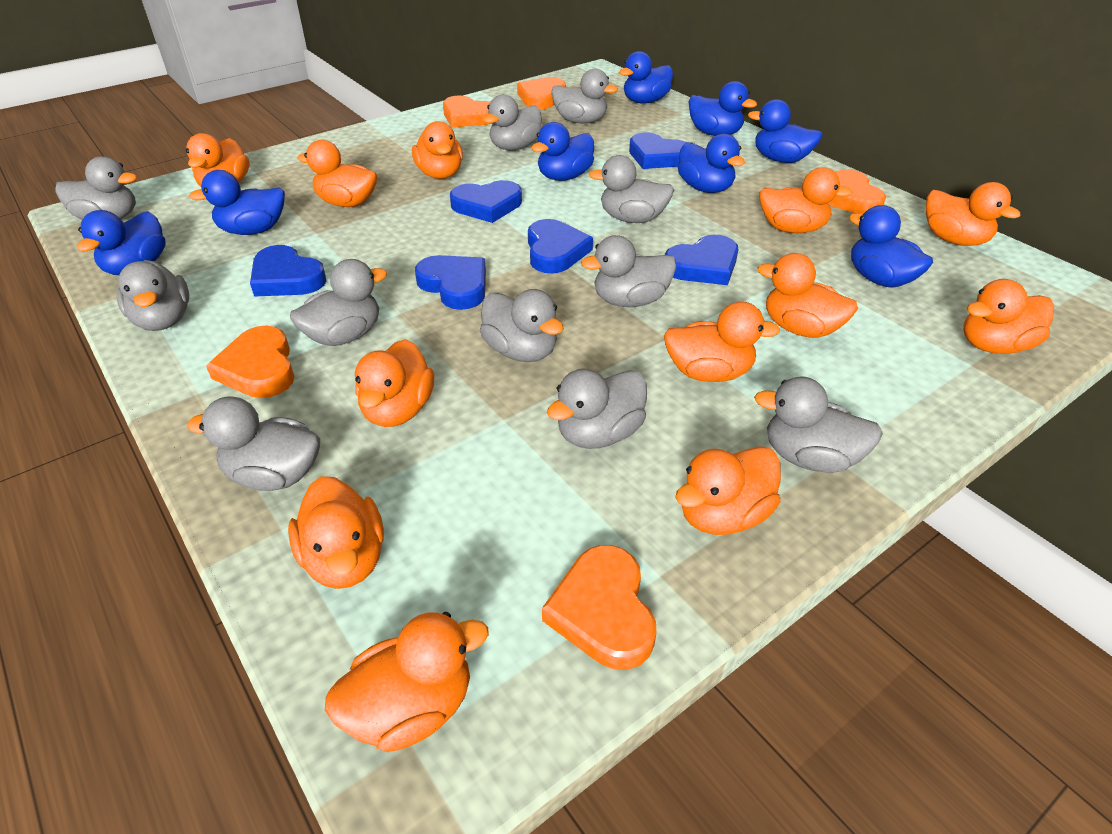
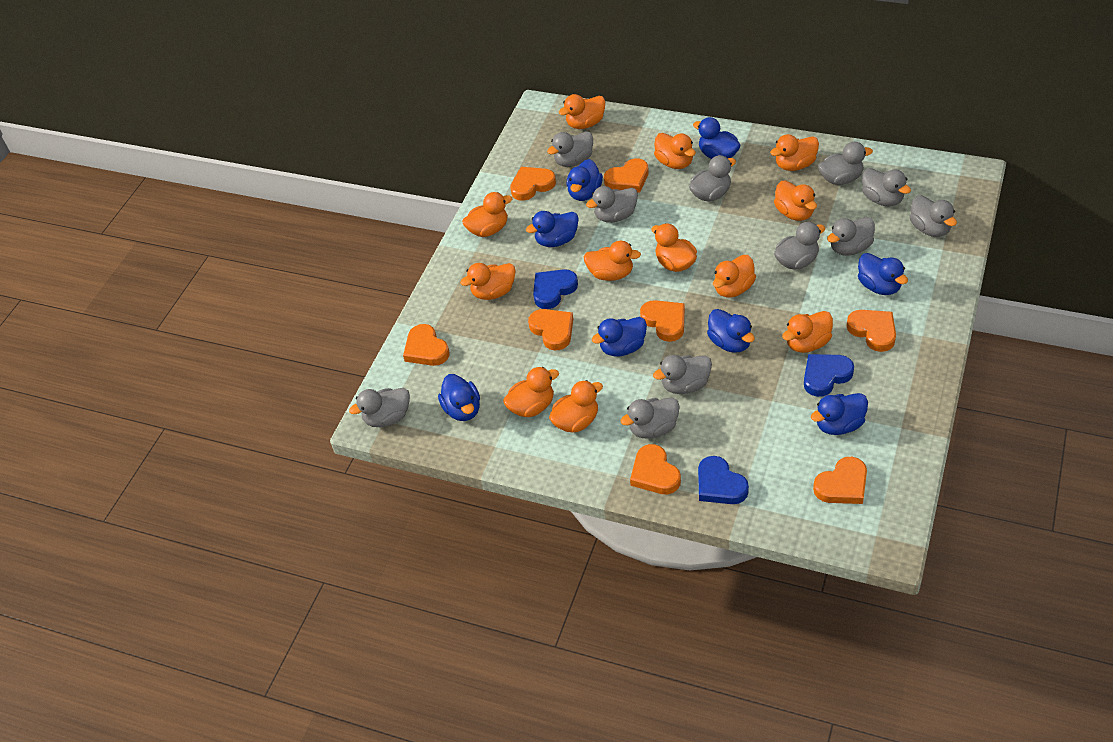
blue heart: 6 -> 3
orange heart: 5 -> 8

